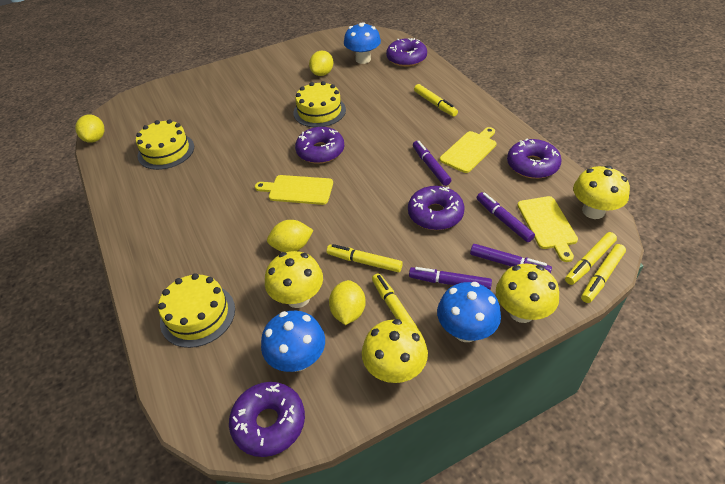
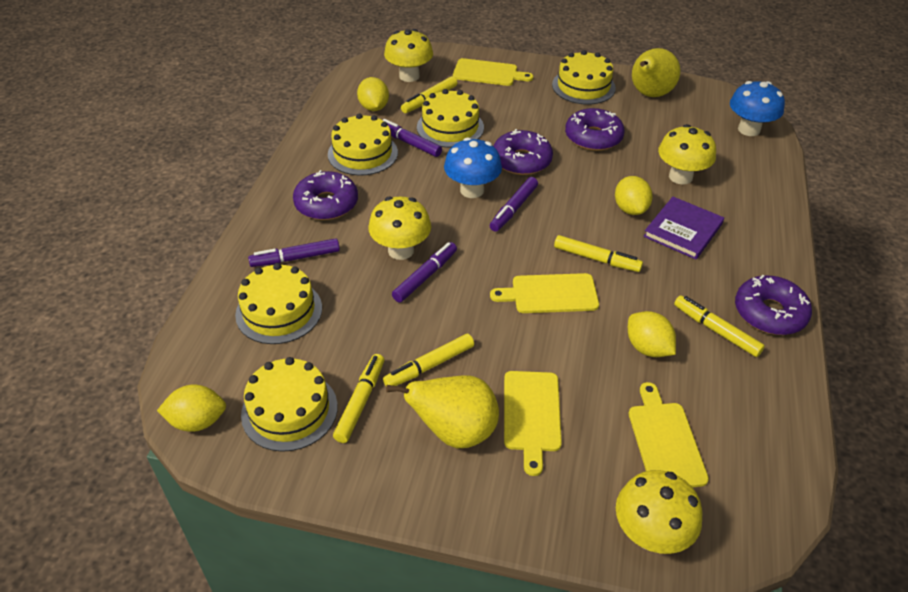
blue mushroom: 3 -> 2
purple book: 0 -> 1
purple donut: 5 -> 4
yellow cake: 3 -> 5
yellow cutting board: 3 -> 4
yellow pear: 0 -> 2

